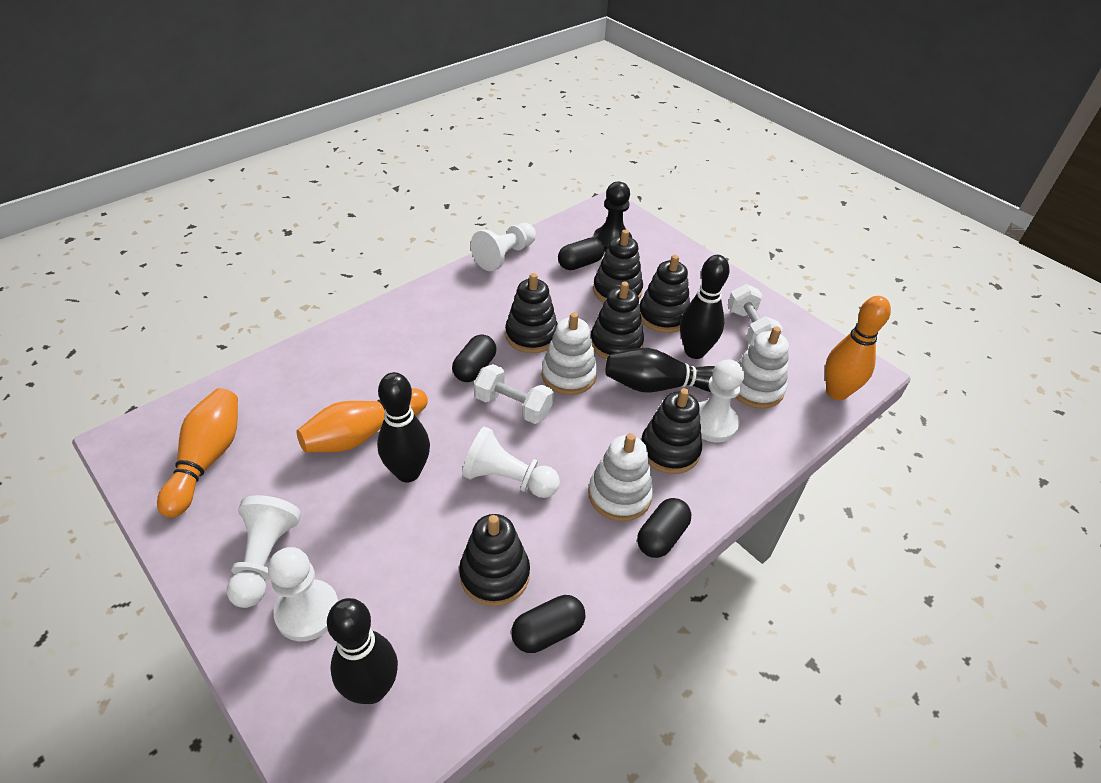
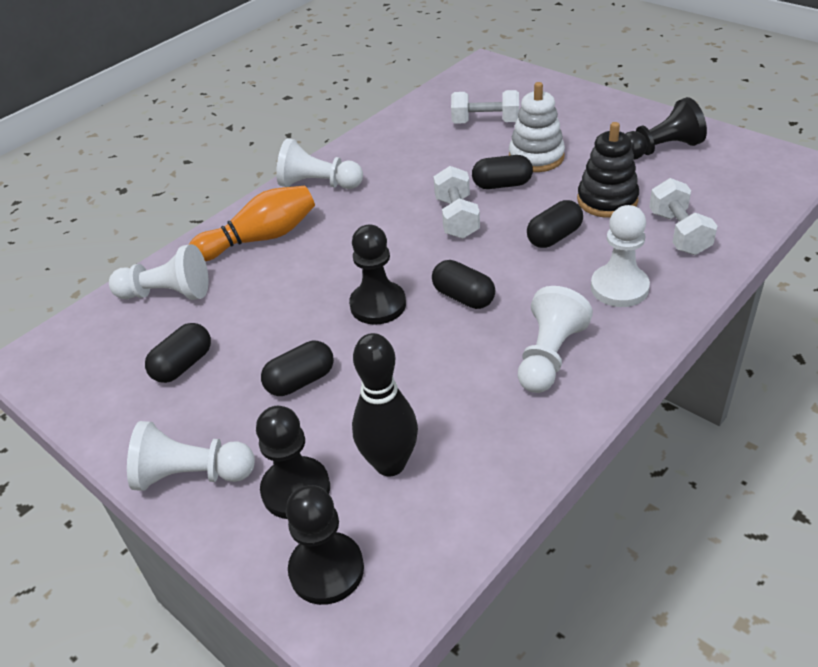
black bowling pin: 4 -> 1
black capsule: 4 -> 5
black pawn: 1 -> 4
black stacking toy: 6 -> 1
orange bowling pin: 3 -> 1
white dumbbell: 2 -> 3
white stacking toy: 3 -> 1

